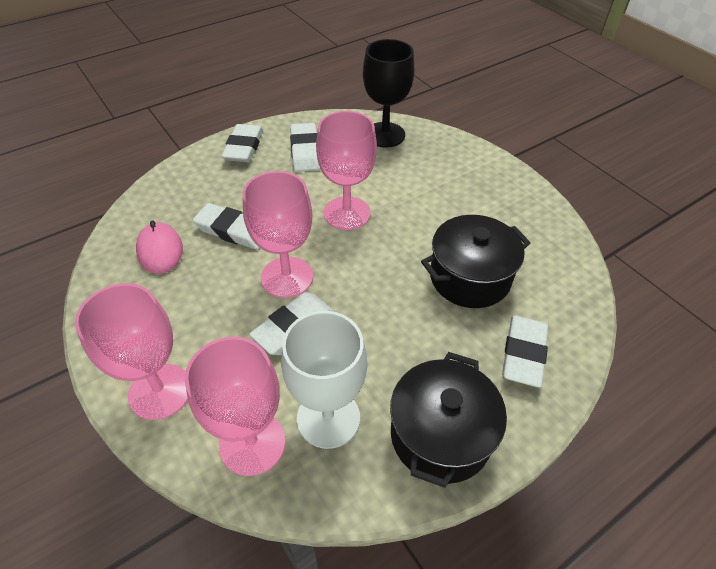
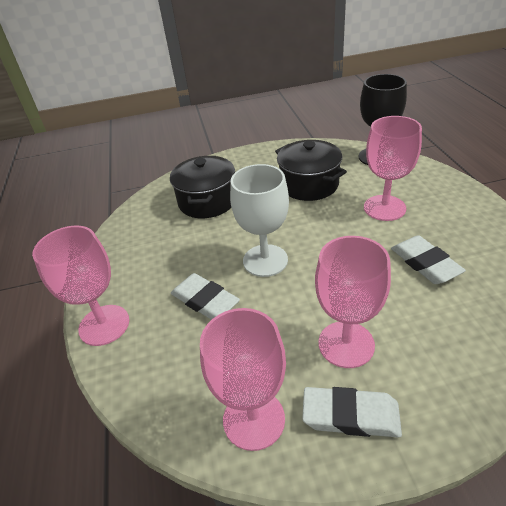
pink mouse: 1 -> 0
white eraser: 5 -> 3

